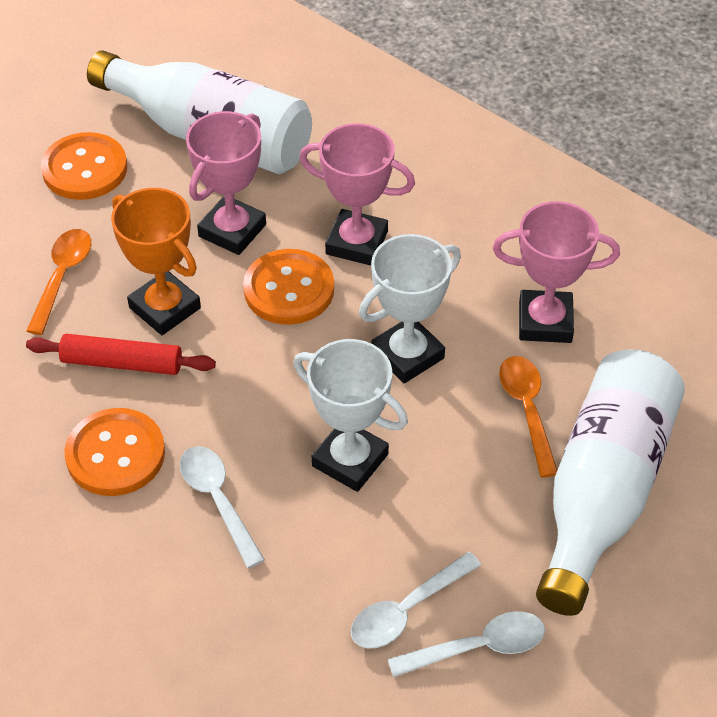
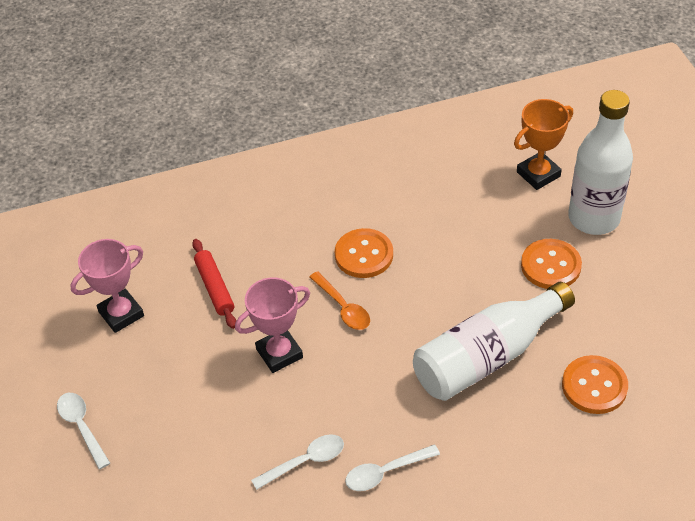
orange spoon: 2 -> 1
pink trophy: 3 -> 2
white trophy: 2 -> 0

